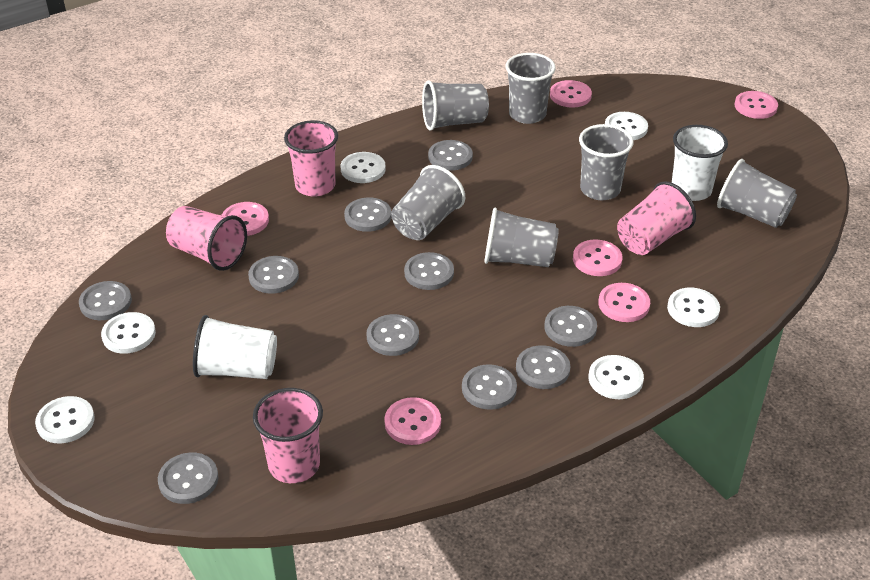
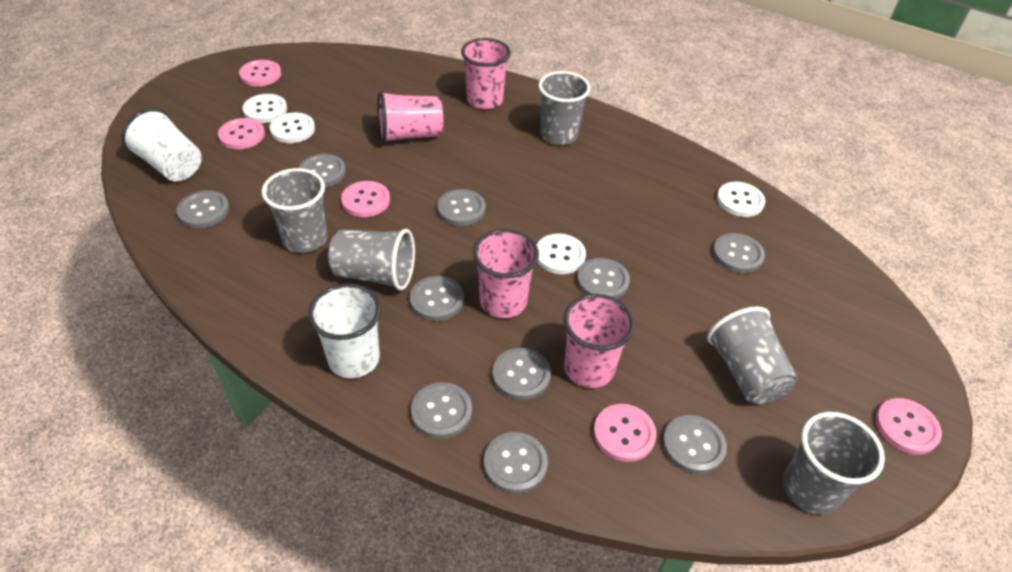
grey cup: 6 -> 5
pink button: 6 -> 5
white button: 6 -> 4

